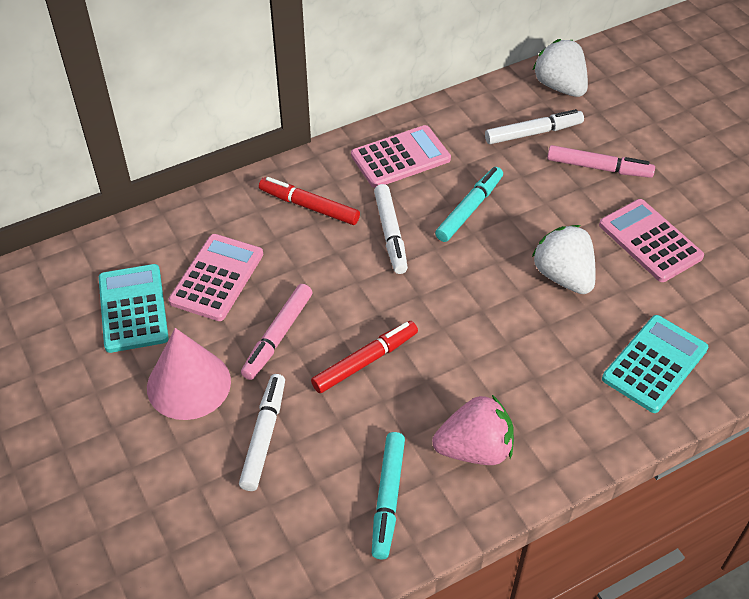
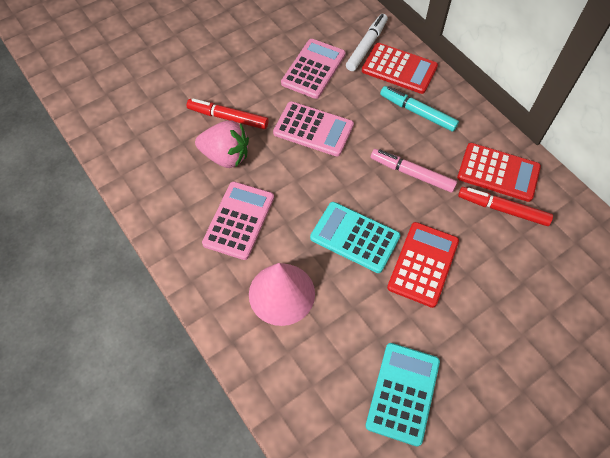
pink marker: 2 -> 1
red calculator: 0 -> 3
turquoise marker: 2 -> 1
white marker: 3 -> 1
white strawberry: 2 -> 0

